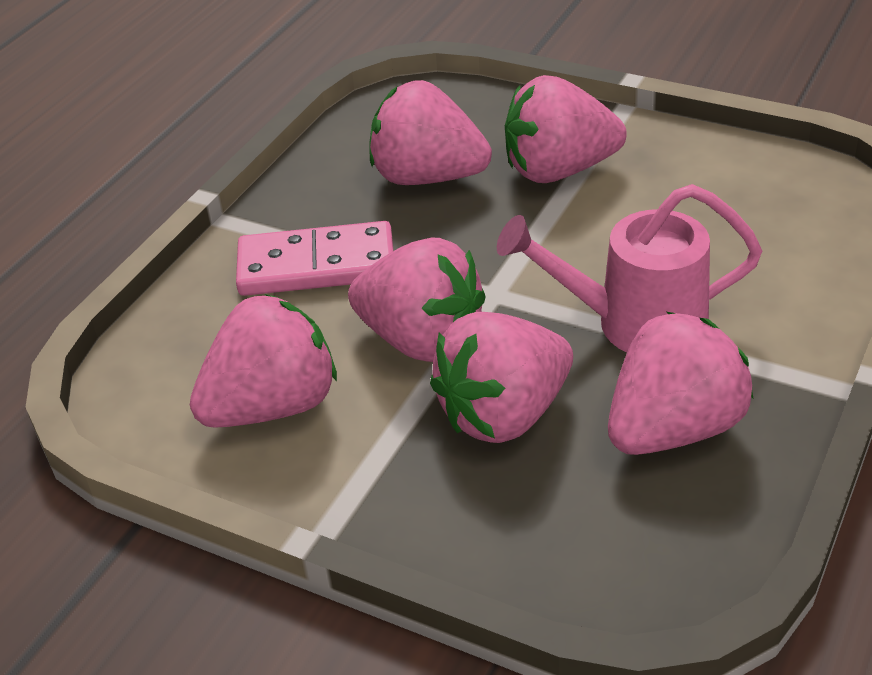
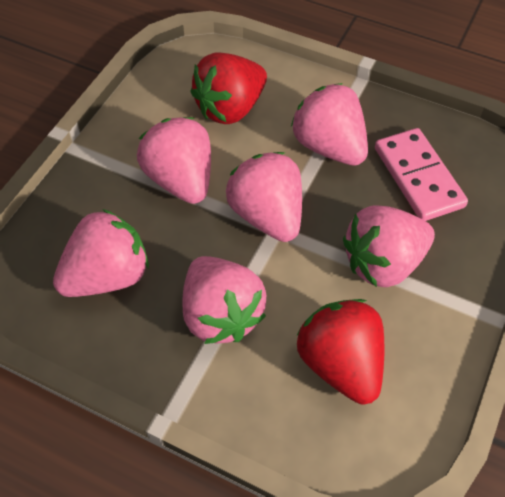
pink watering can: 1 -> 0
red strawberry: 0 -> 2

